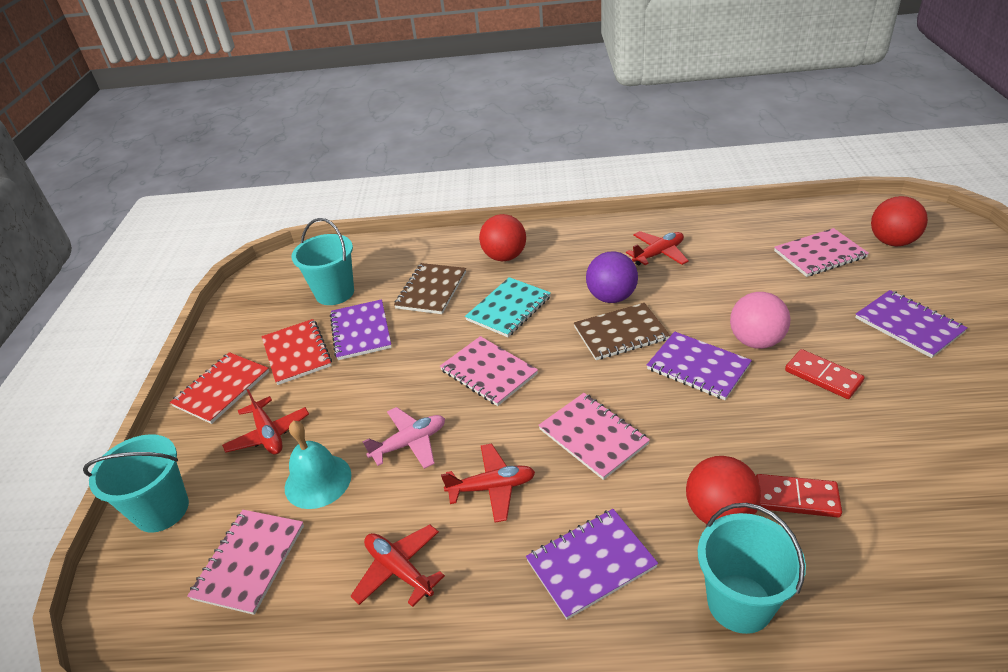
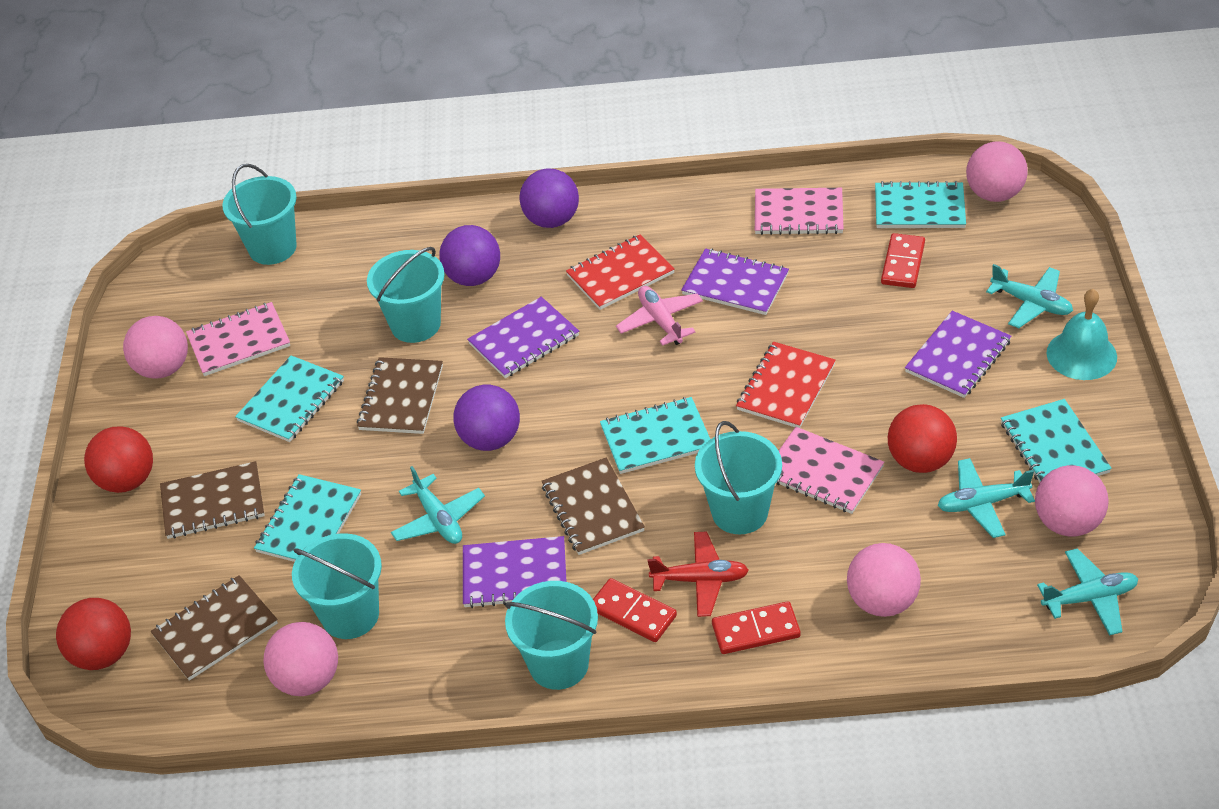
brown notebook: 2 -> 4
pink ball: 1 -> 5
pink notebook: 4 -> 3
purple ball: 1 -> 3
red domino: 2 -> 3
red plane: 4 -> 1
turquoise bucket: 3 -> 5
turquoise notebook: 1 -> 5
turquoise plane: 0 -> 4

